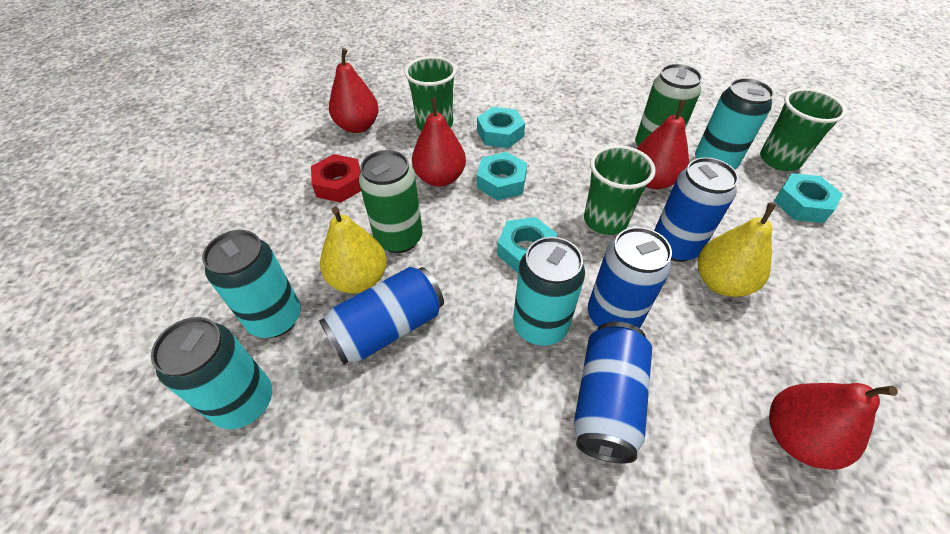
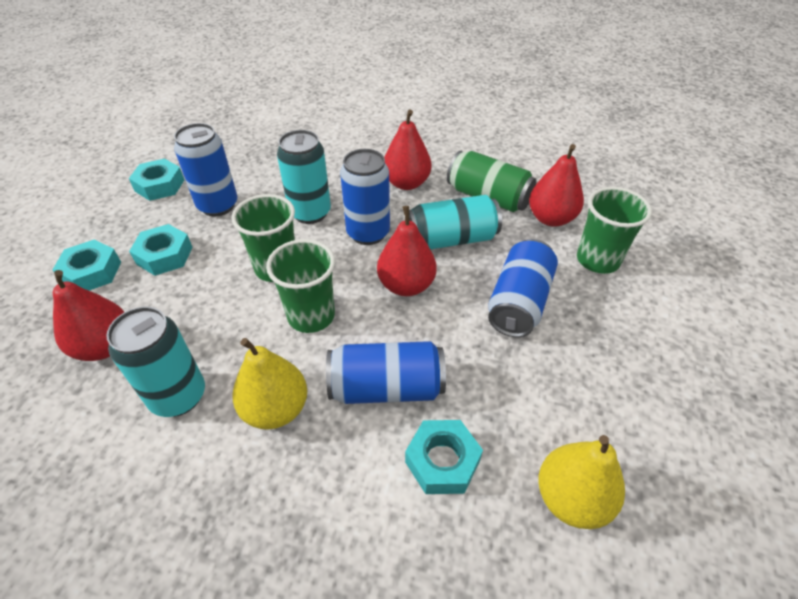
green can: 2 -> 1
red nut: 1 -> 0
turquoise can: 4 -> 3

